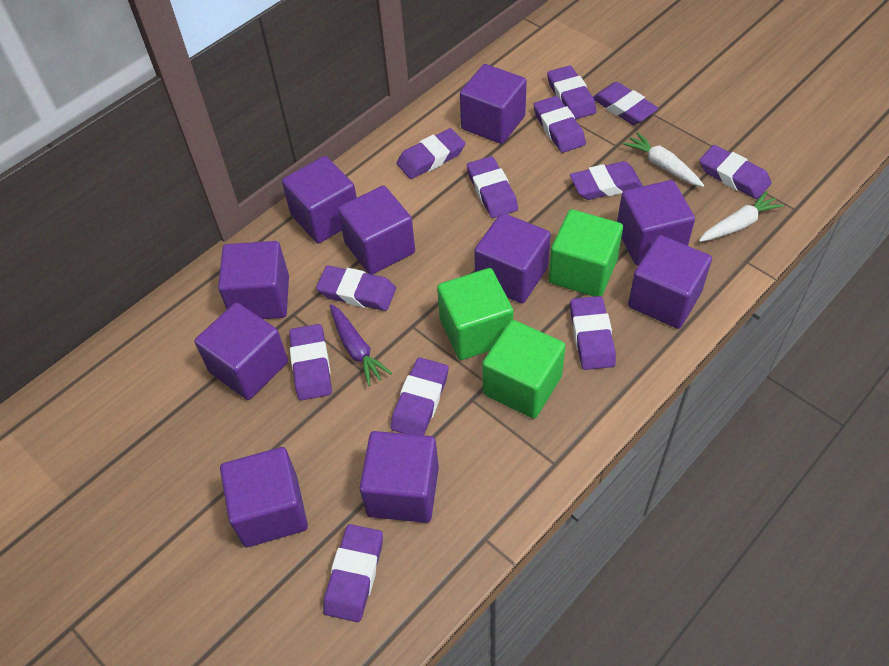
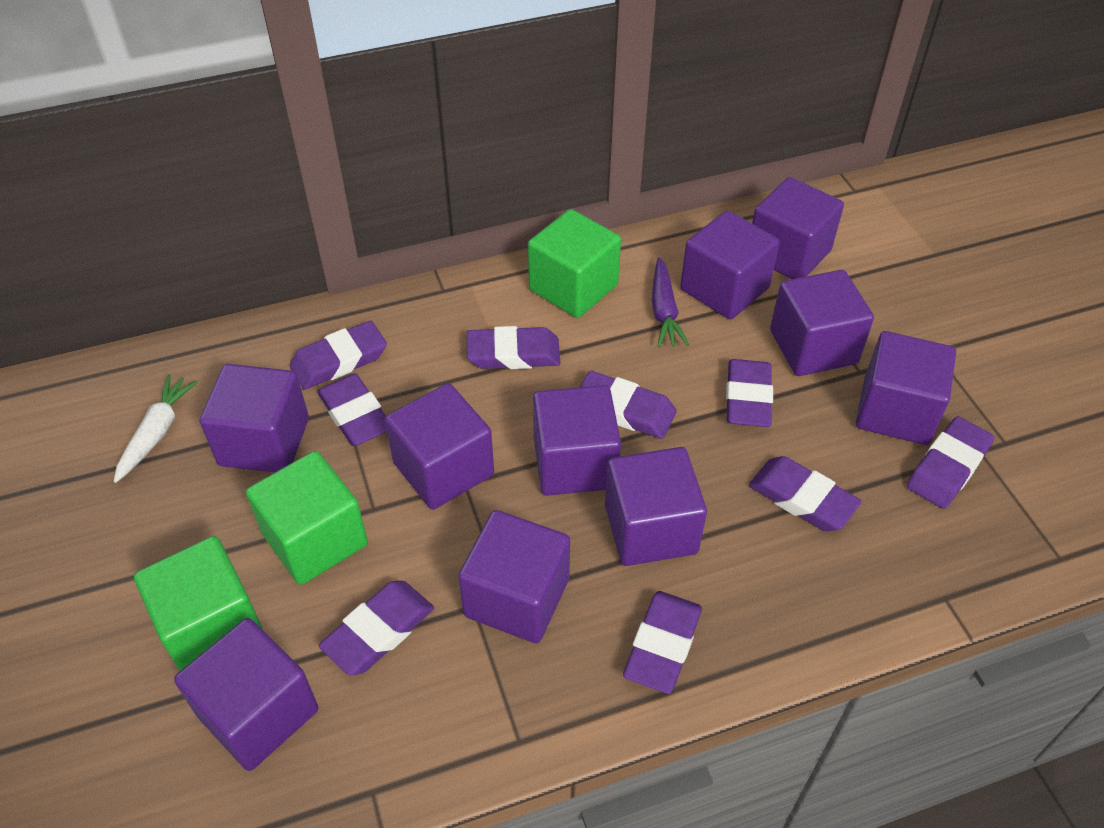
purple eraser: 12 -> 9
white carrot: 2 -> 1

